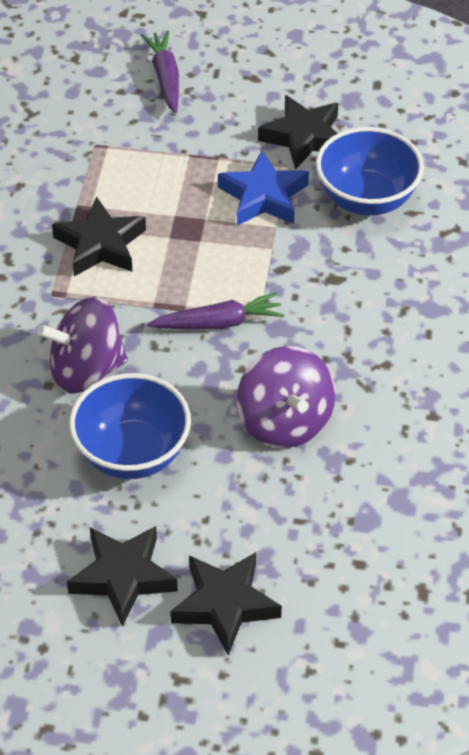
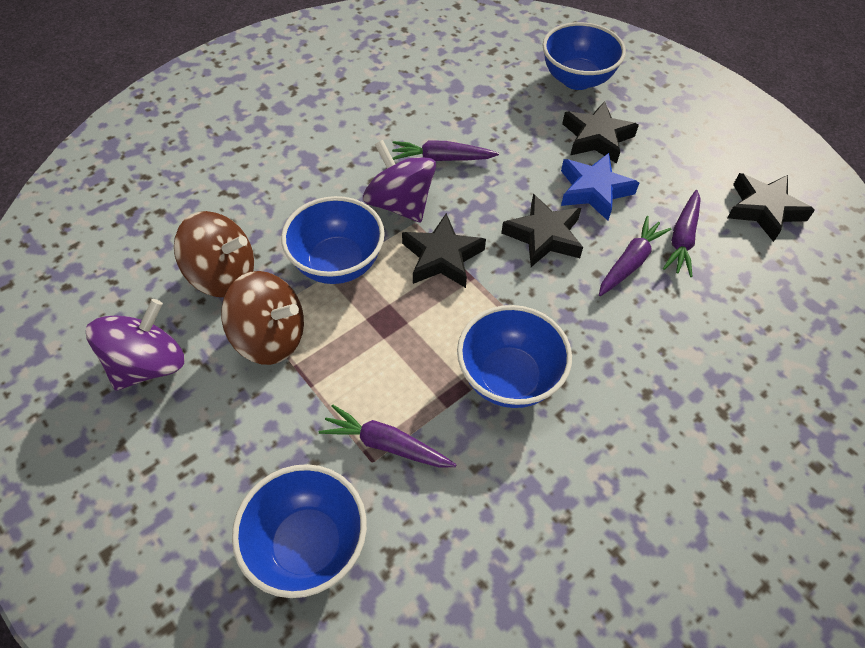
blue bowl: 2 -> 4
brown spinning top: 0 -> 2
purple carrot: 2 -> 4

